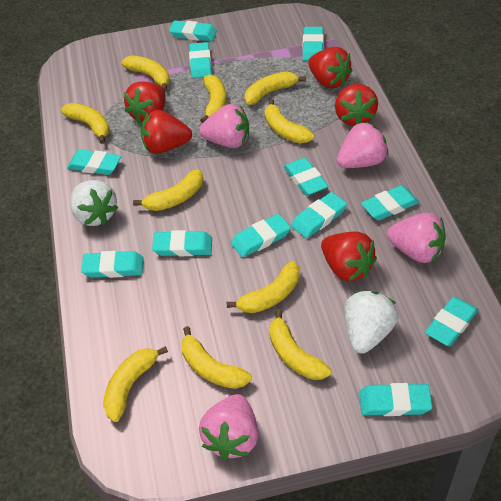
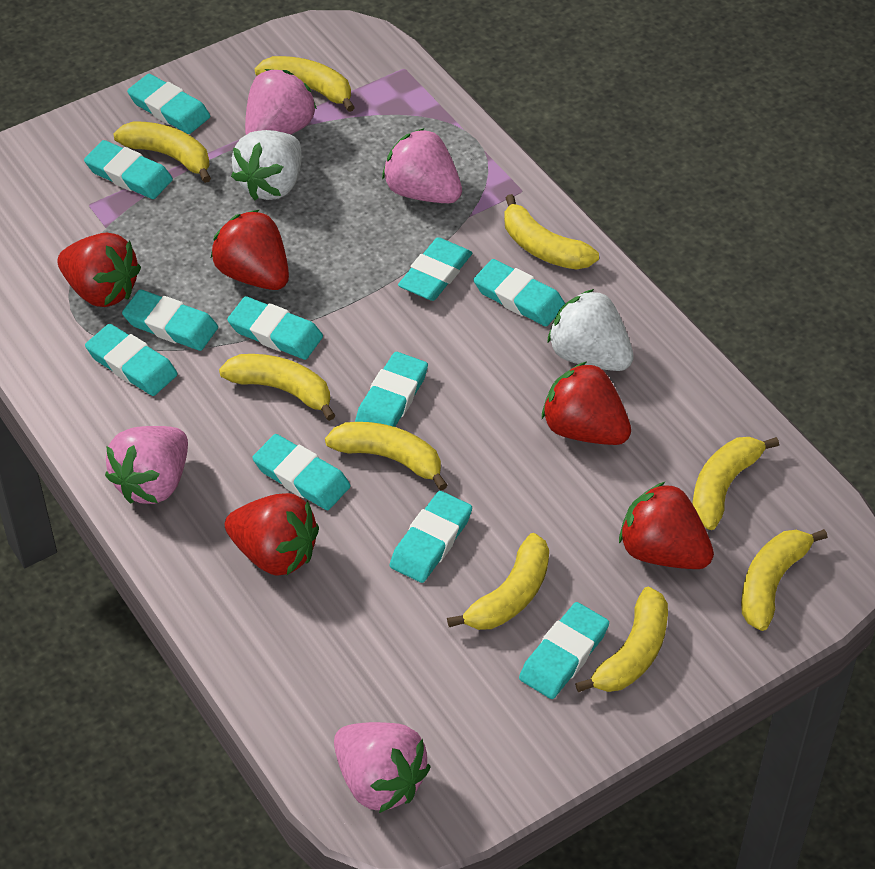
turquoise eraser: 12 -> 11
yellow banana: 10 -> 9

